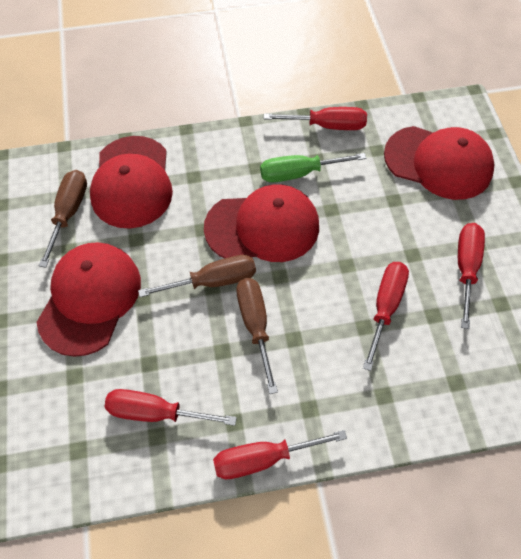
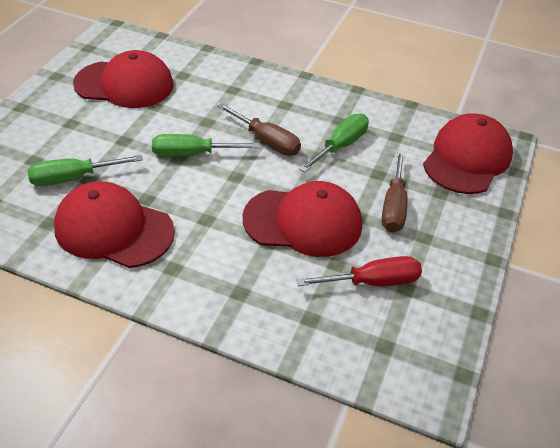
brown screwdriver: 3 -> 2
green screwdriver: 1 -> 3
red screwdriver: 5 -> 1

